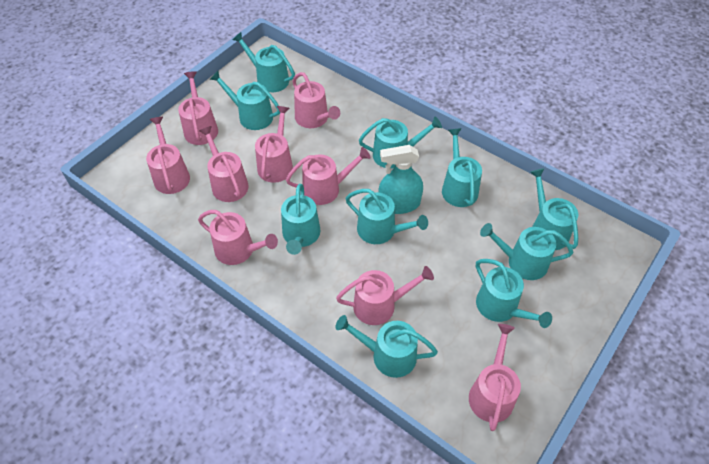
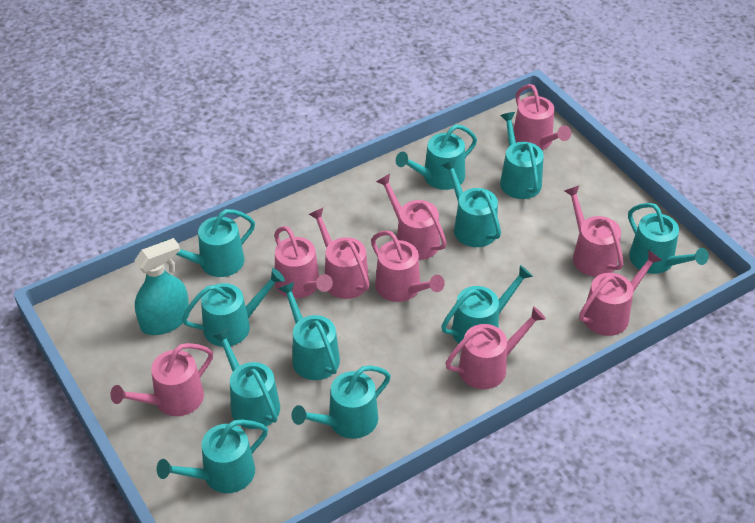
turquoise watering can: 10 -> 11

